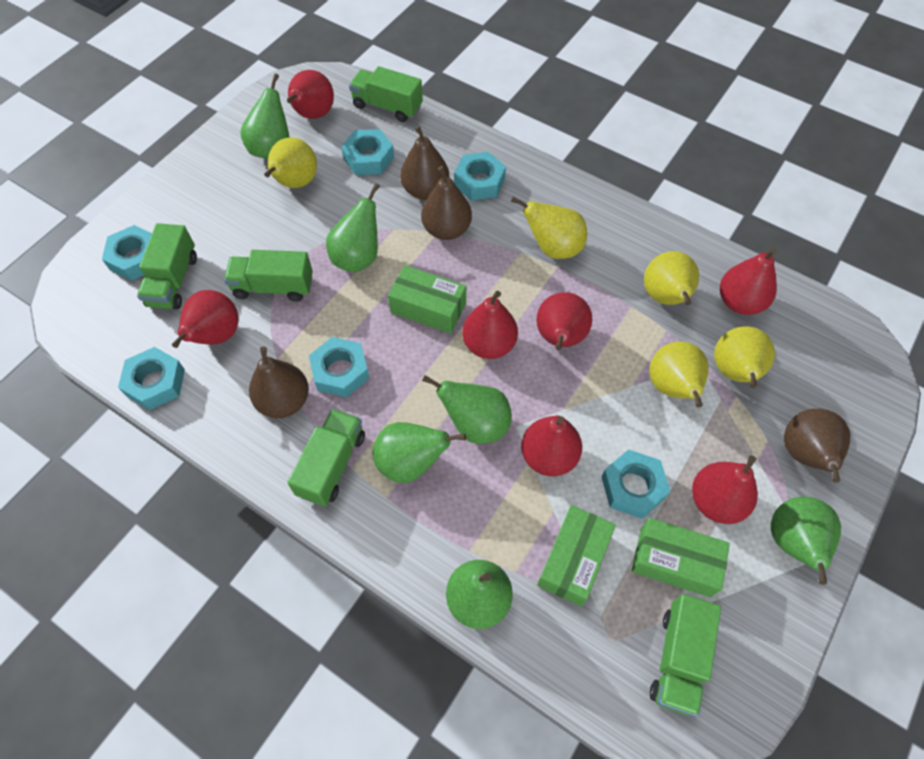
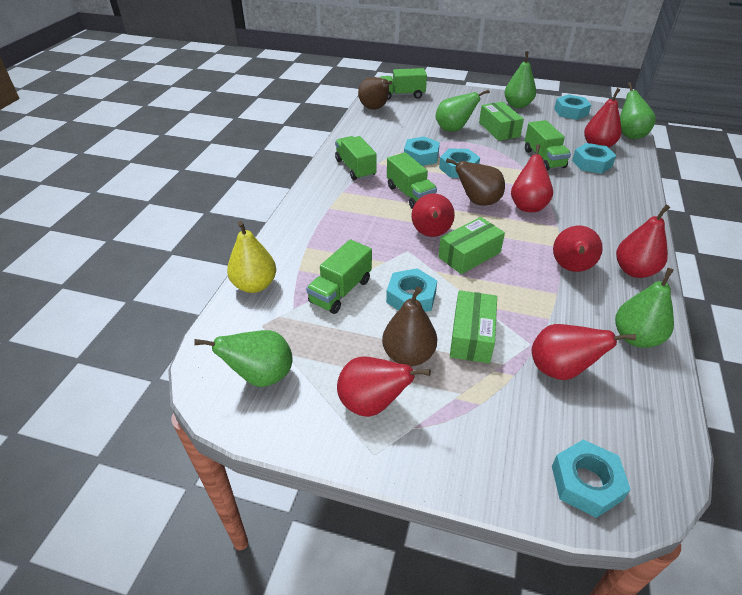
brown pear: 4 -> 3
green pear: 6 -> 5
yellow pear: 5 -> 1

